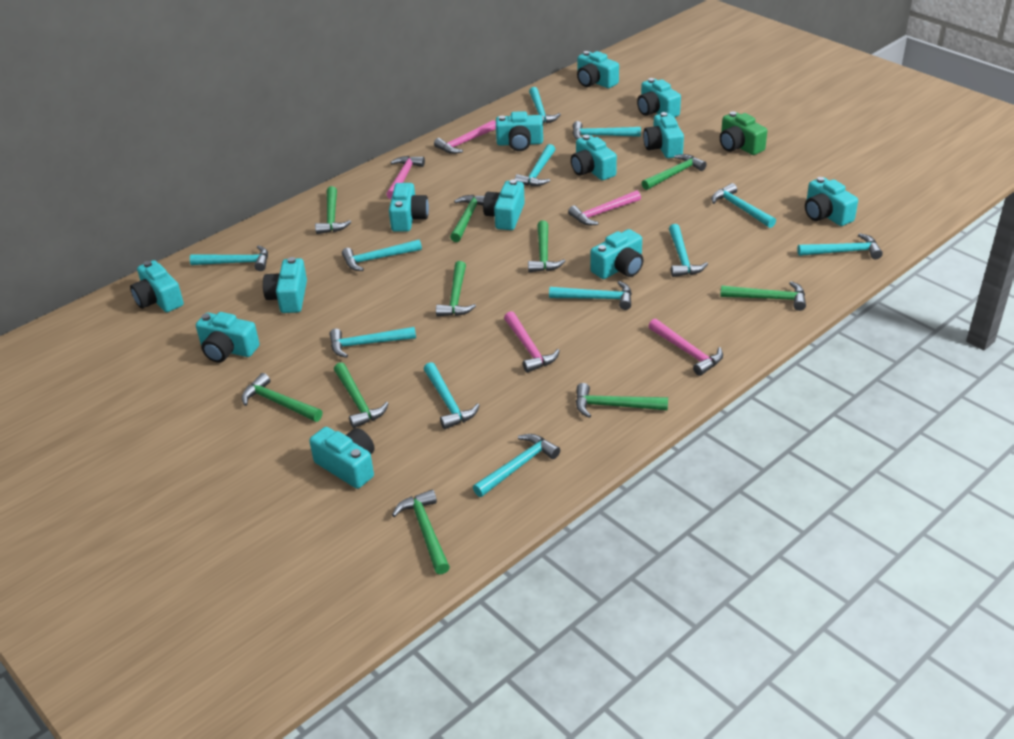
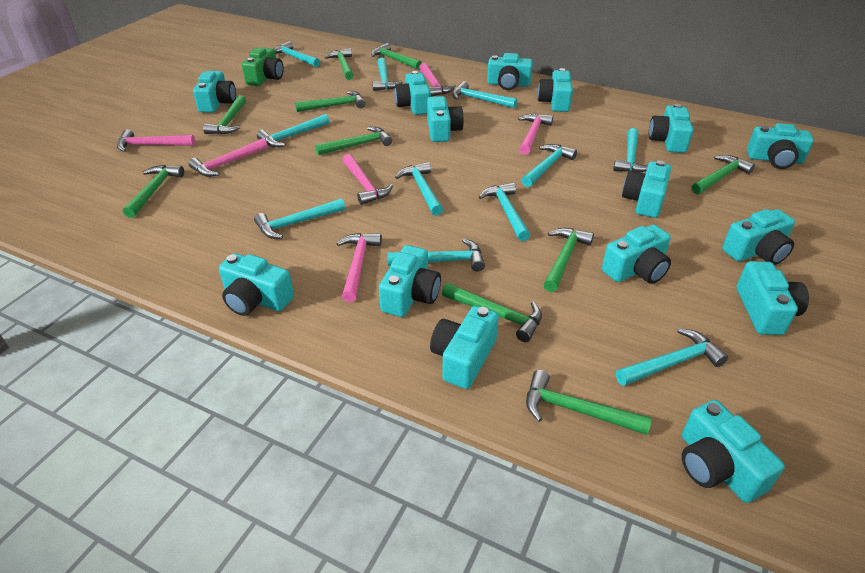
pink hammer: 5 -> 6
turquoise camera: 13 -> 15
turquoise hammer: 12 -> 11

